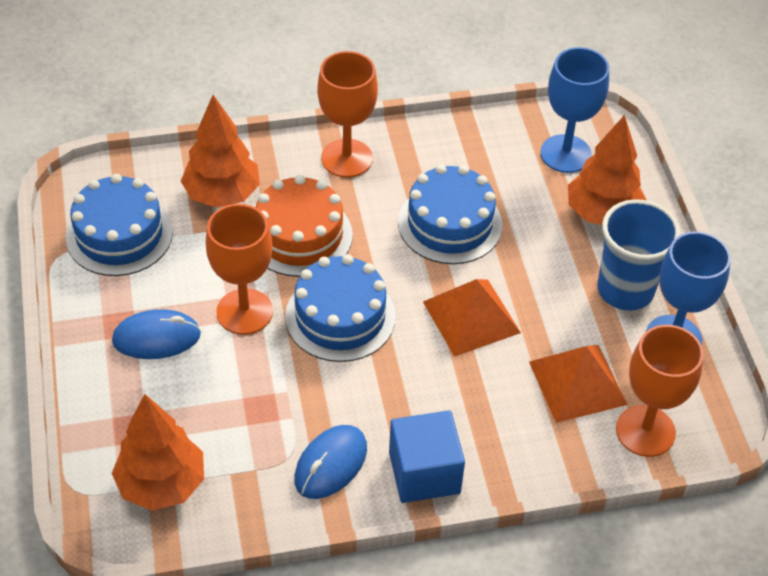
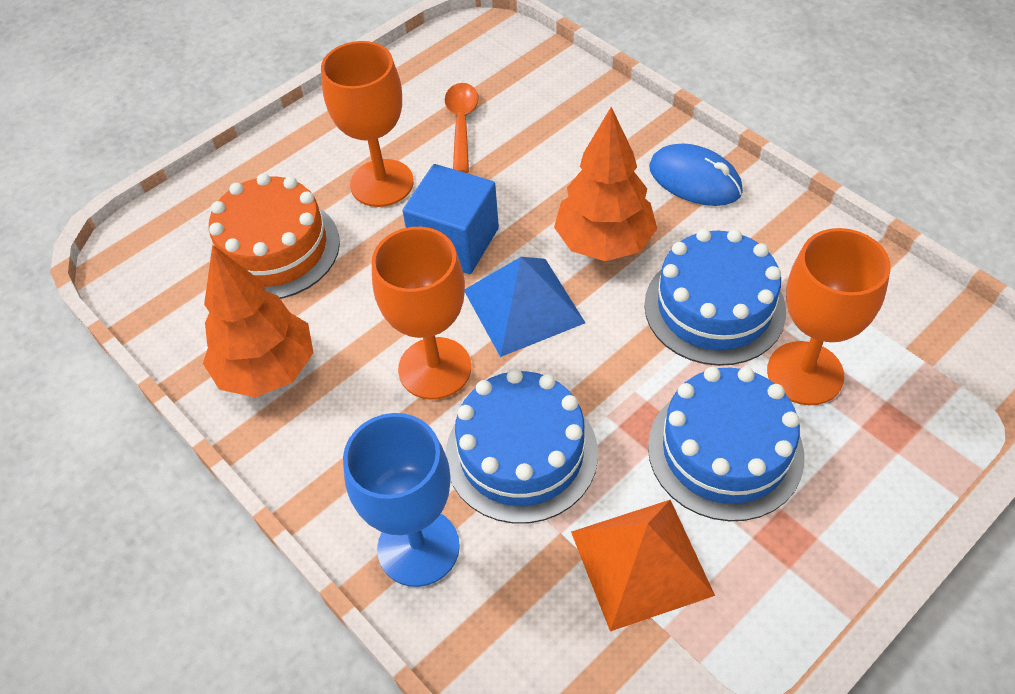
blue cup: 1 -> 0
blue goblet: 2 -> 1
blue mouse: 2 -> 1
blue pyramid: 0 -> 1
orange pyramid: 2 -> 1
orange spoon: 0 -> 1
orange tree: 3 -> 2

